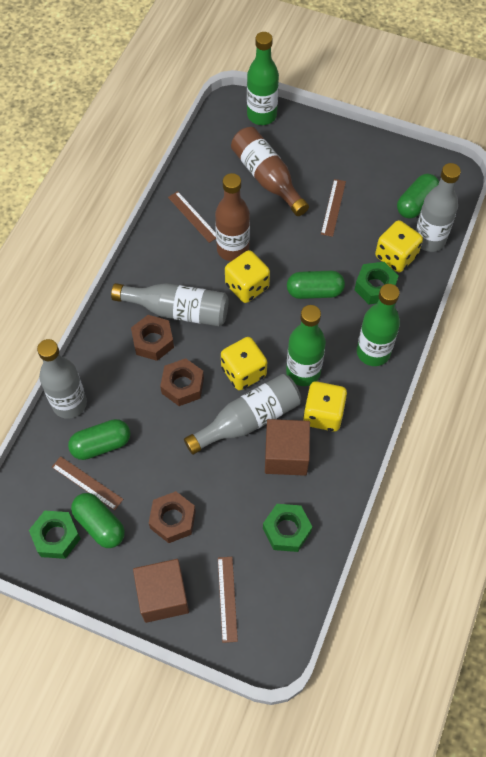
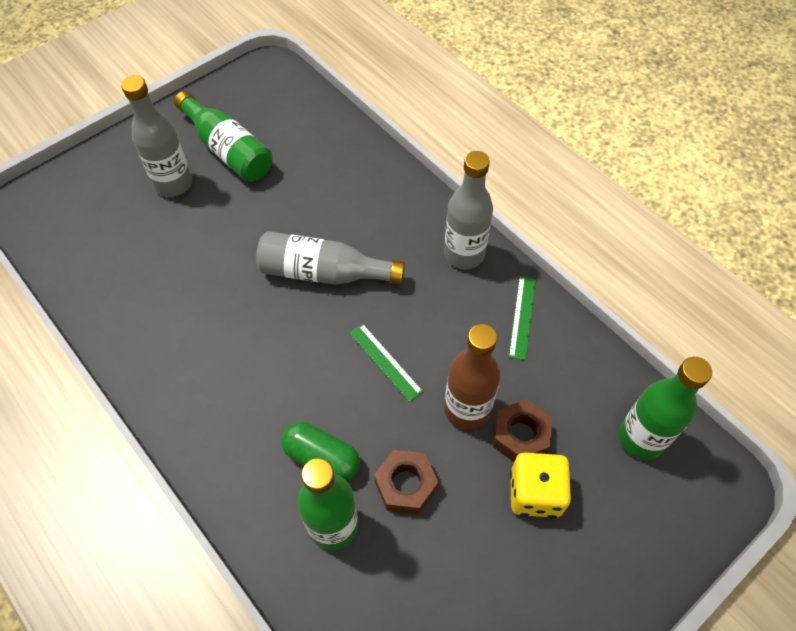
brown bottle: 2 -> 1
brown cube: 2 -> 0
brown nut: 3 -> 2
brown ruler: 4 -> 0
green capsule: 4 -> 1
green nut: 3 -> 0
green ruler: 0 -> 2
grey bottle: 4 -> 3
yellow dice: 4 -> 1

